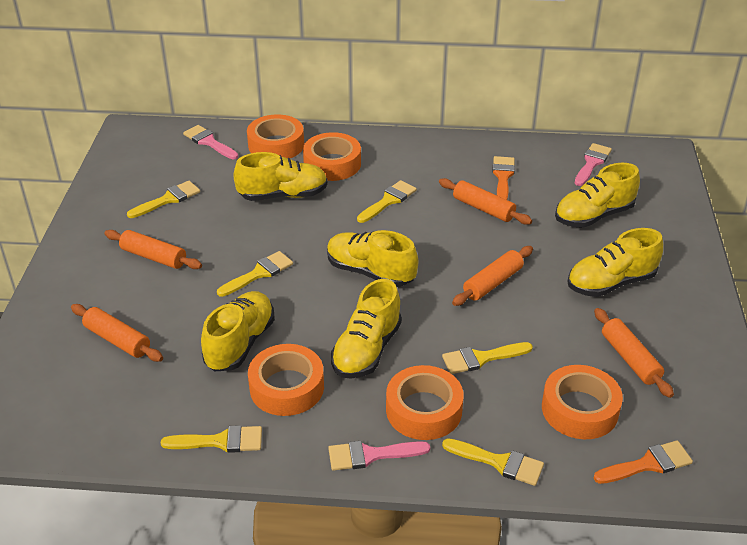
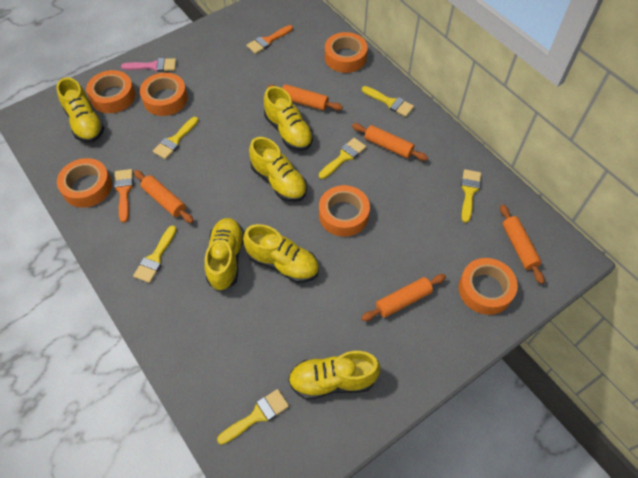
orange tape: 5 -> 6
pink brush: 3 -> 1

